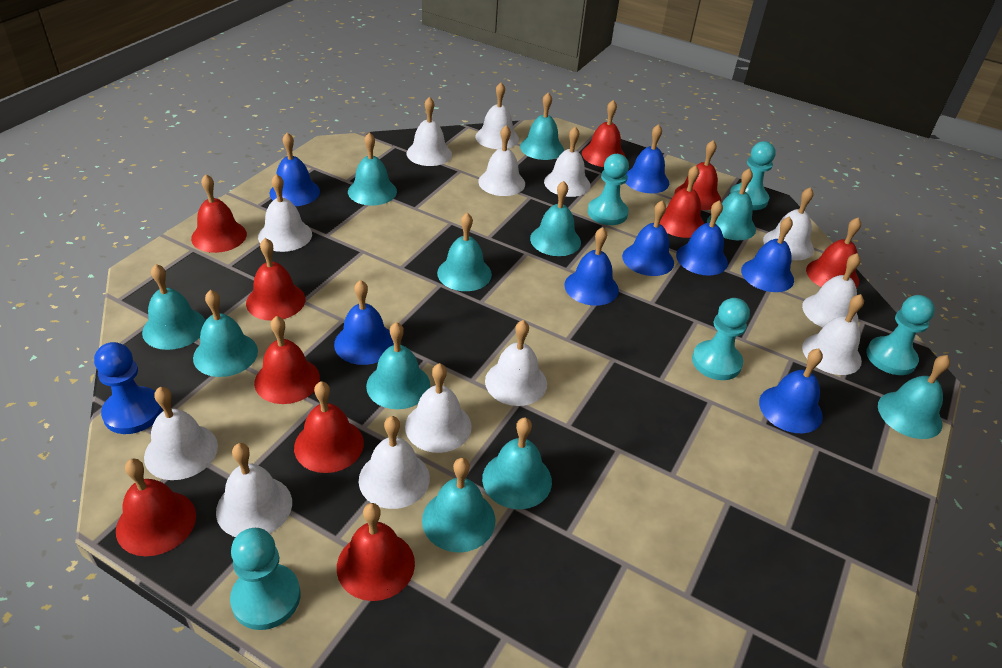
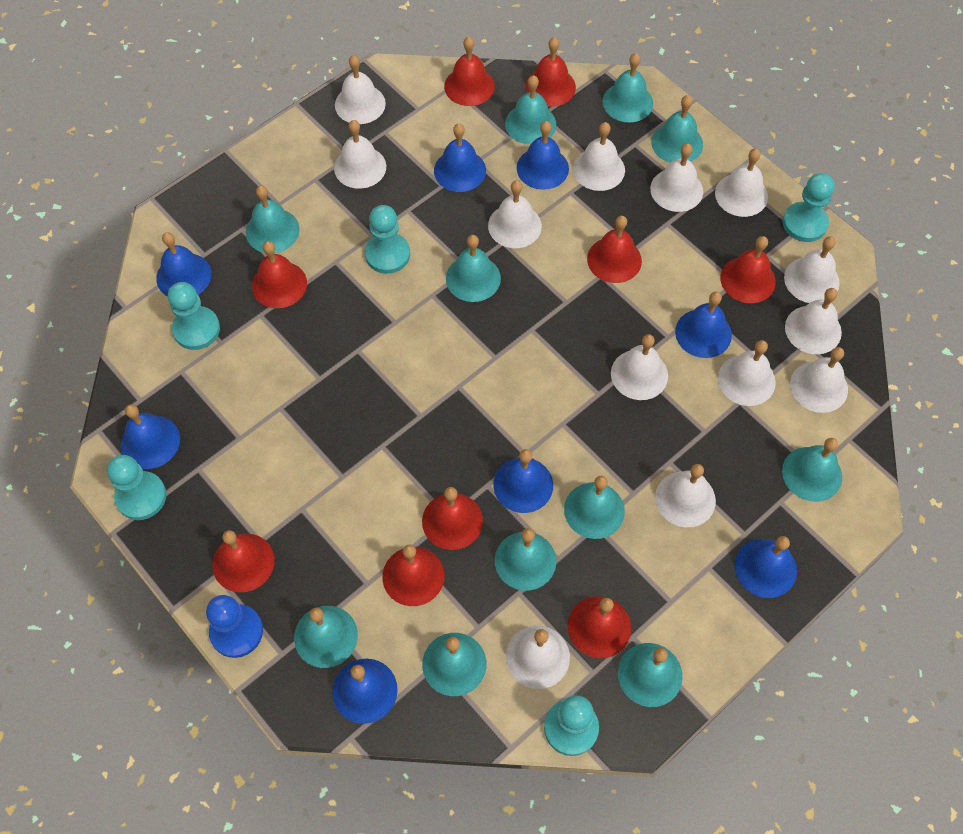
red bell: 10 -> 9

